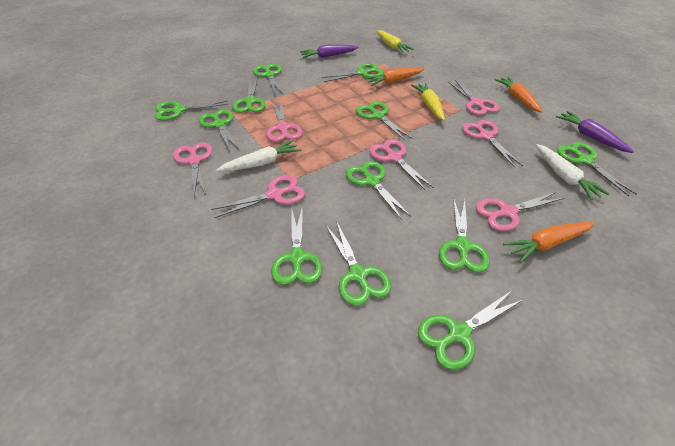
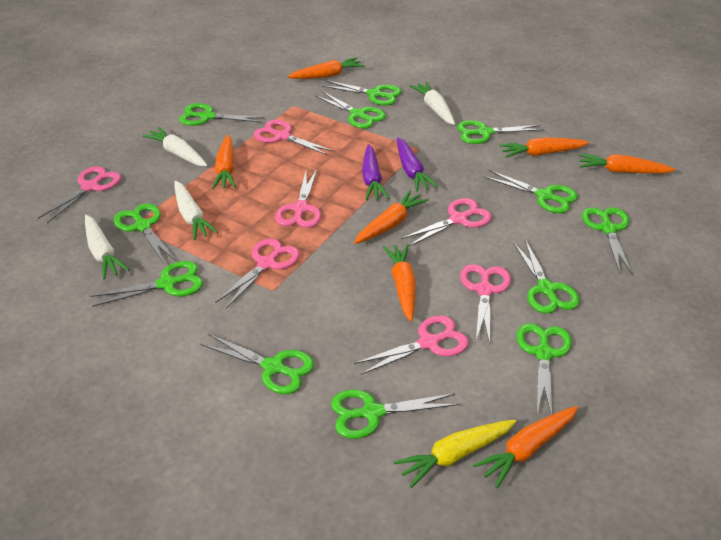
orange carrot: 3 -> 7
white carrot: 2 -> 4
yellow carrot: 2 -> 1

